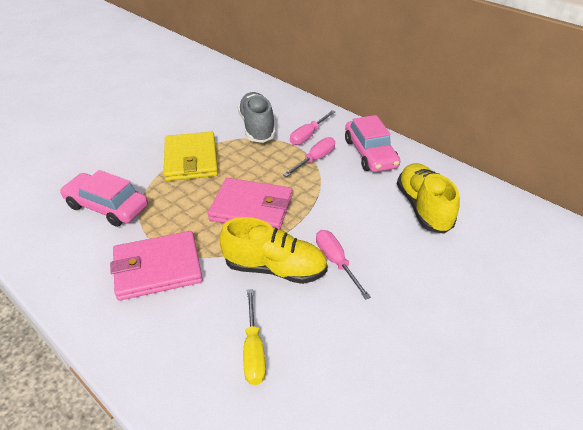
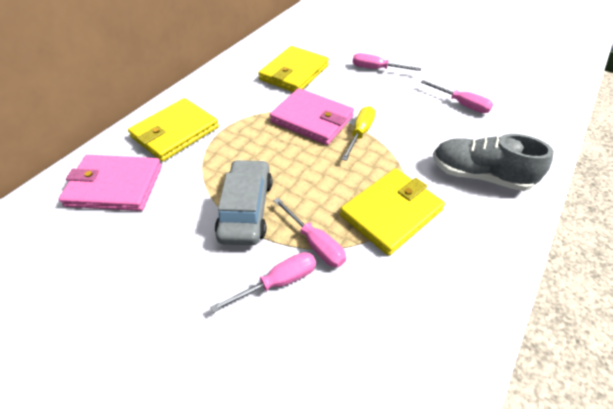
grey car: 0 -> 1
pink car: 2 -> 0
pink screwdriver: 3 -> 4
yellow shoe: 2 -> 0
yellow wallet: 1 -> 3

